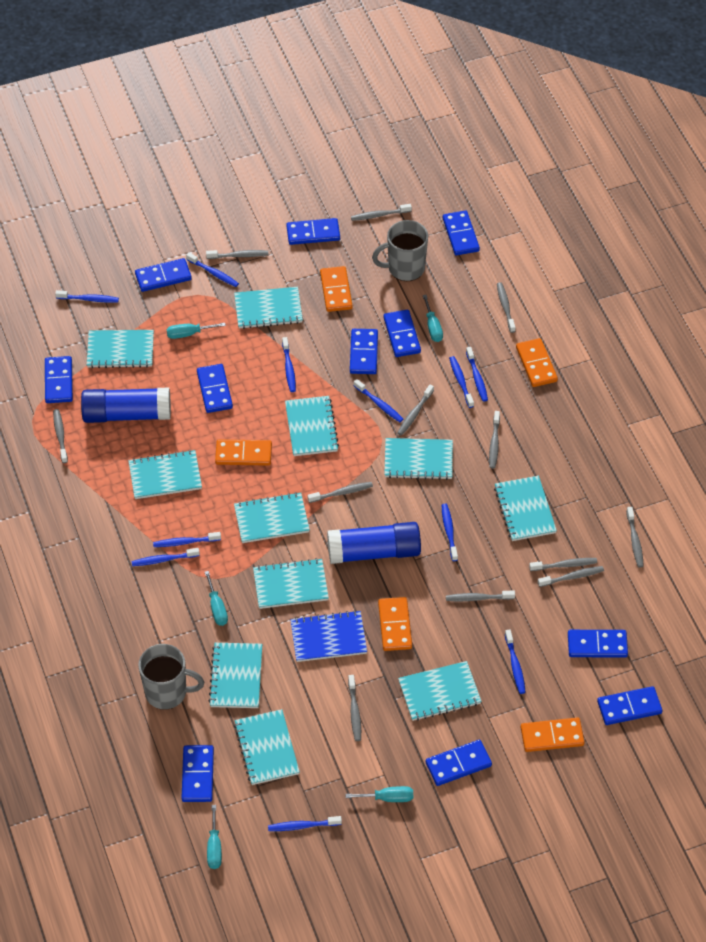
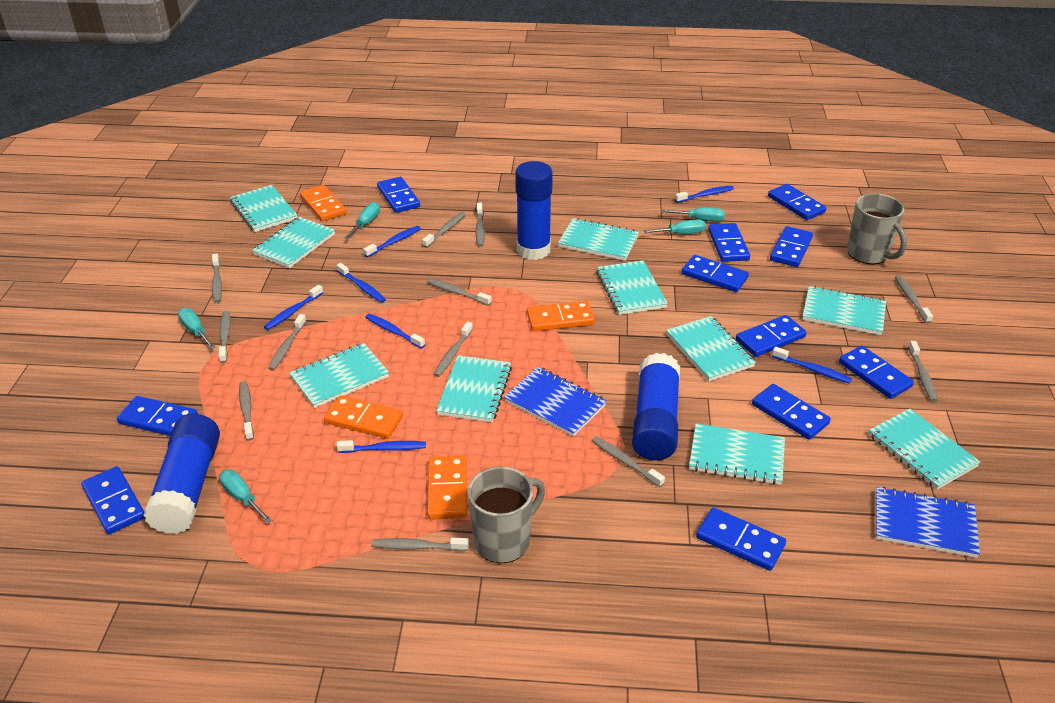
blue glue stick: 2 -> 3
blue notebook: 1 -> 2
blue toothbrush: 11 -> 7
orange domino: 5 -> 4
turquoise notebook: 11 -> 10

